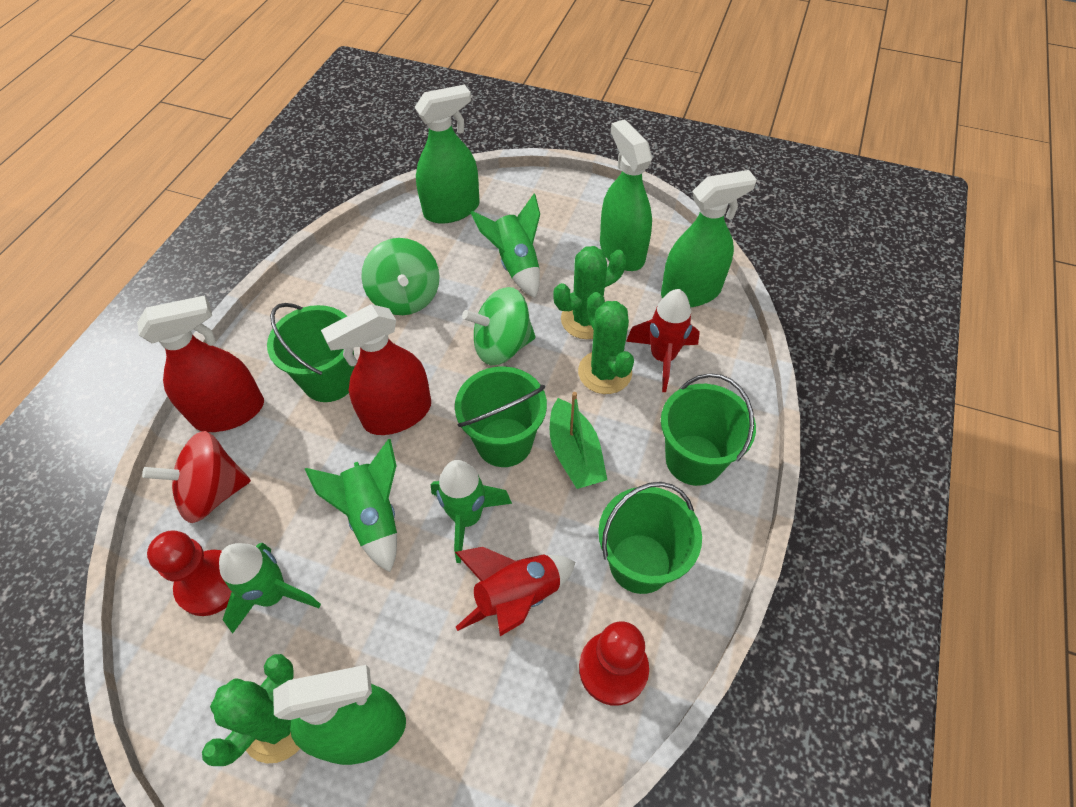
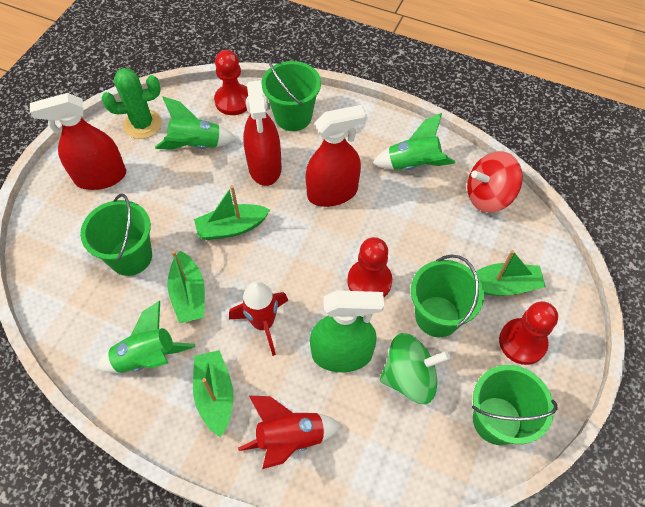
green boat: 1 -> 4
green cactus: 3 -> 1
green rocket: 4 -> 3
green spinning top: 2 -> 1
green spray bottle: 4 -> 1
red pawn: 2 -> 3
red spray bottle: 2 -> 3

